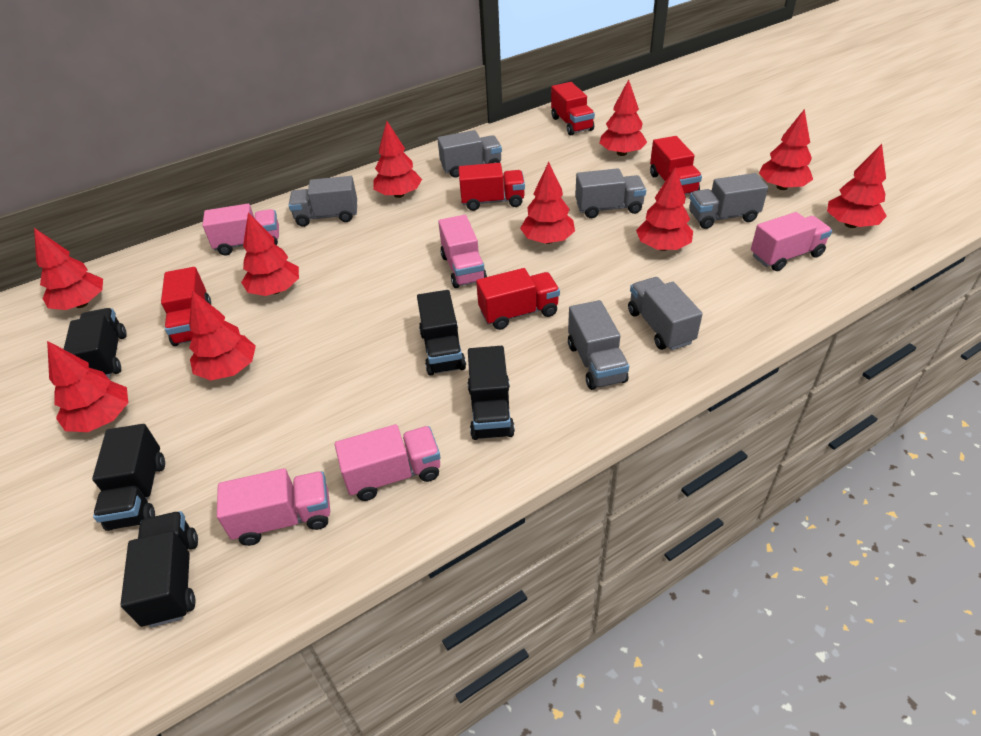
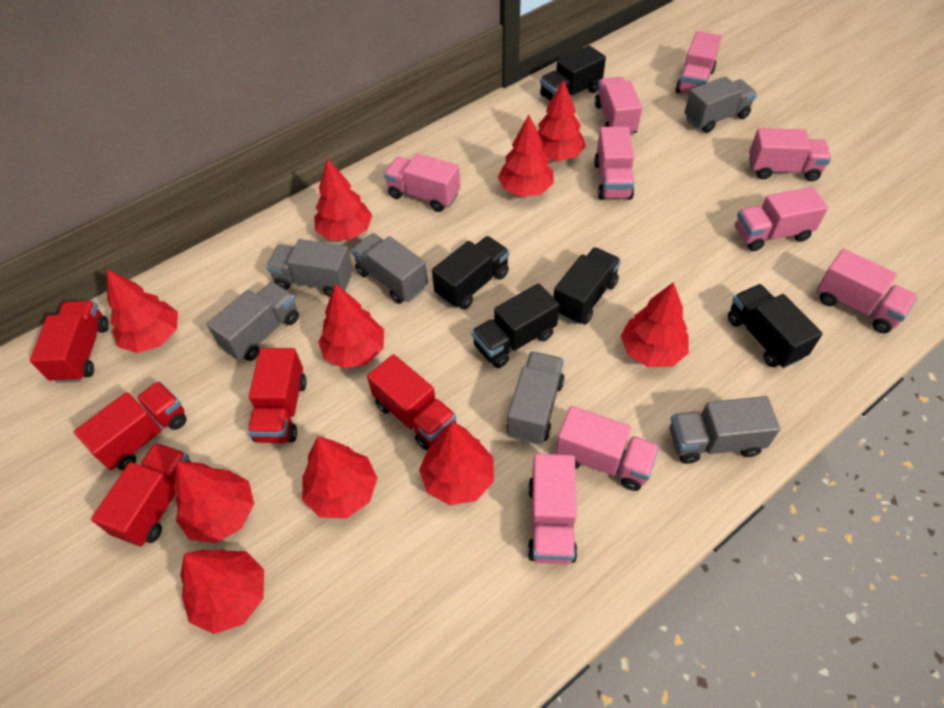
pink truck: 5 -> 9

